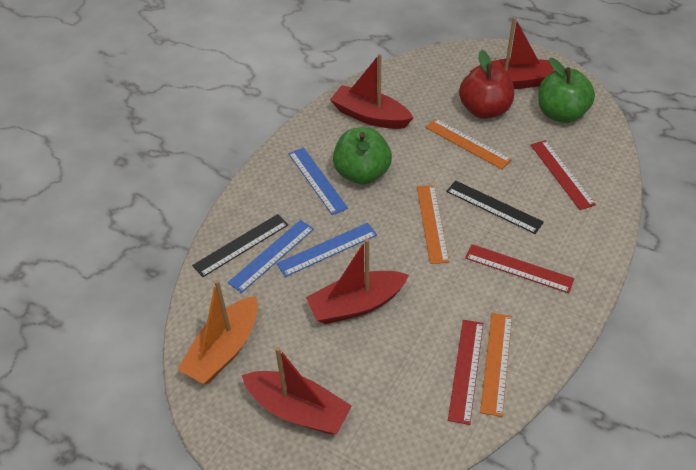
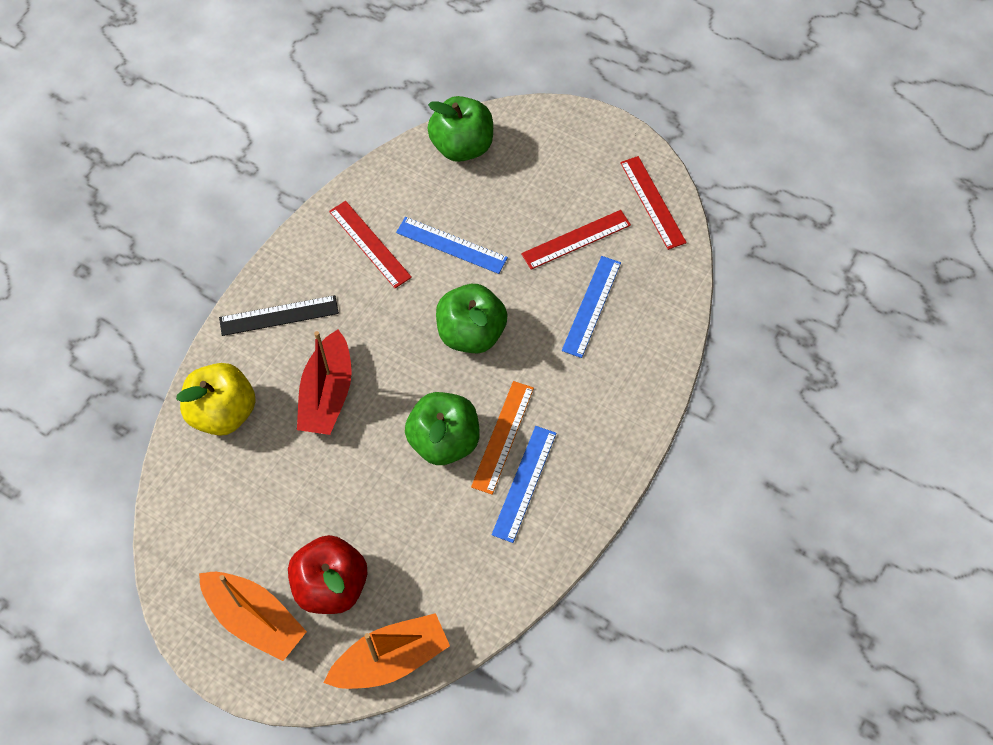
black ruler: 2 -> 1
green apple: 2 -> 3
orange boat: 1 -> 2
orange ruler: 3 -> 1
red boat: 4 -> 1
yellow apple: 0 -> 1

